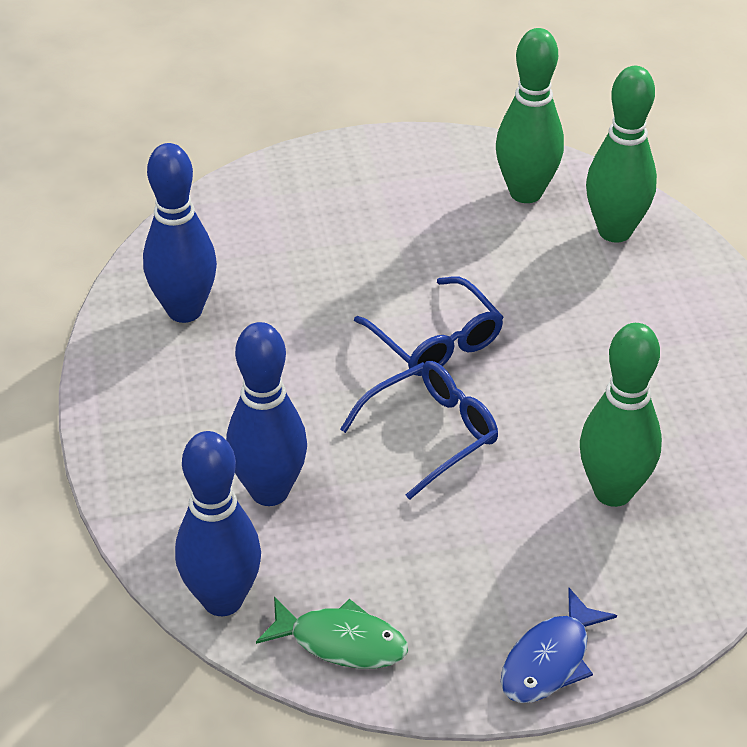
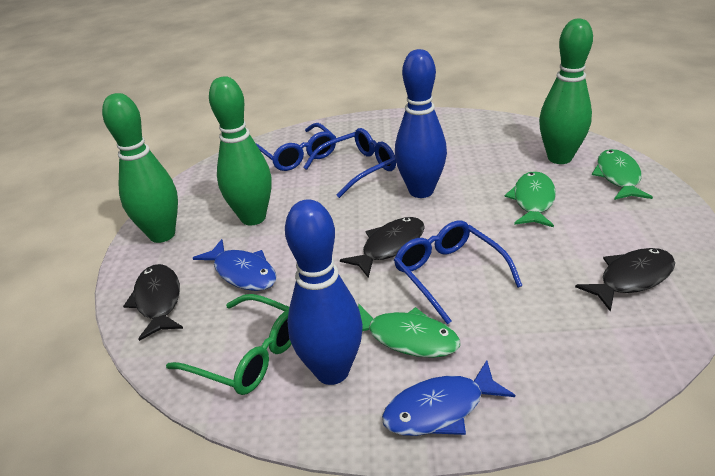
black fish: 0 -> 3
blue bowling pin: 3 -> 2
blue fish: 1 -> 2
blue glasses: 2 -> 3
green fish: 1 -> 3
green glasses: 0 -> 1

